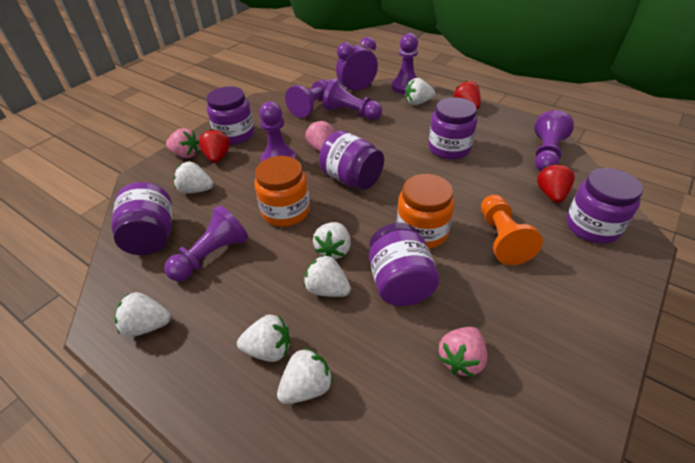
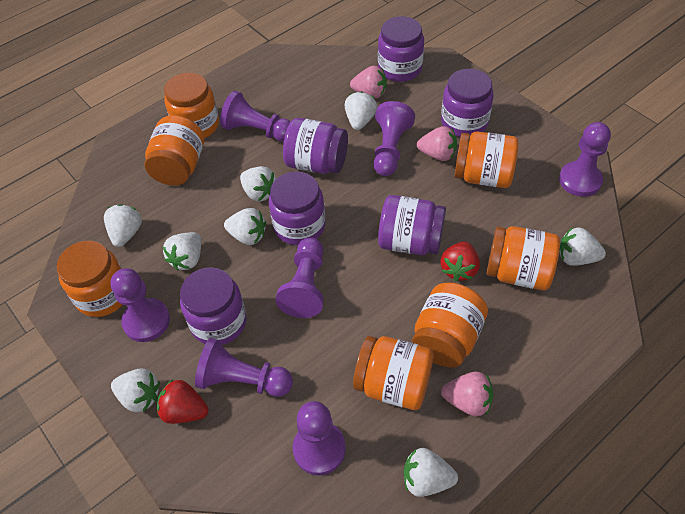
orange jar: 2 -> 7
orange pawn: 1 -> 0
purple clock: 1 -> 0
purple pawn: 6 -> 7
red strawberry: 3 -> 2
white strawberry: 7 -> 8

